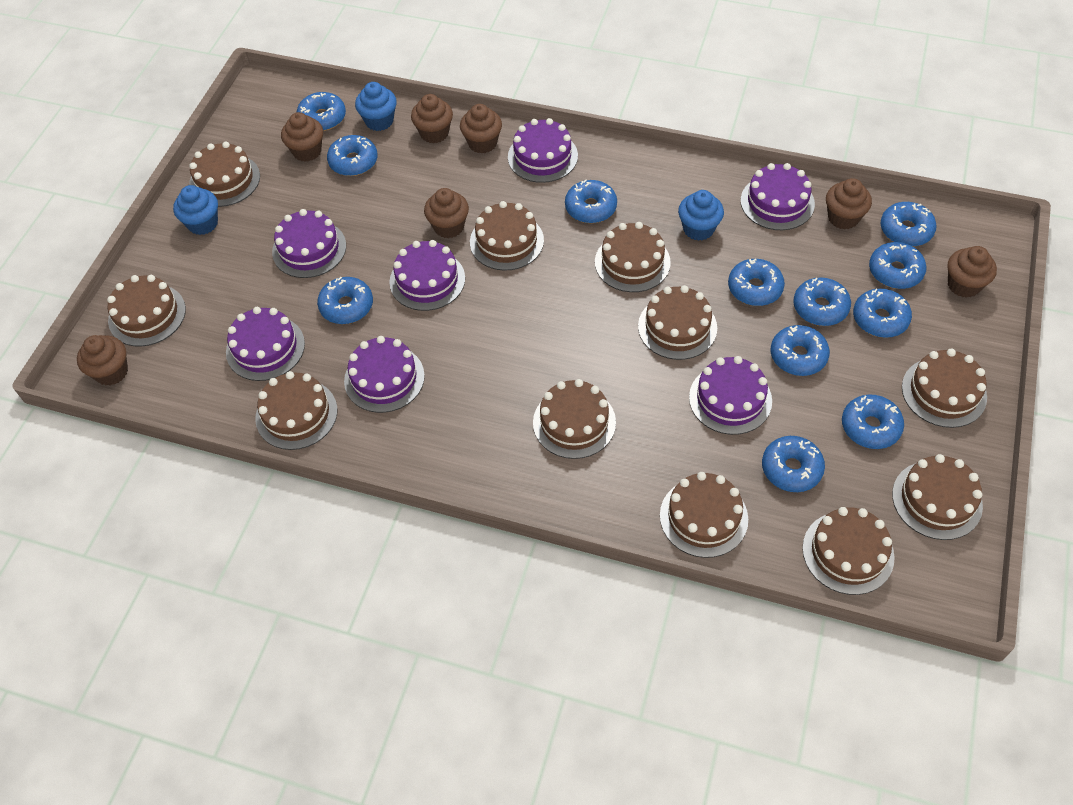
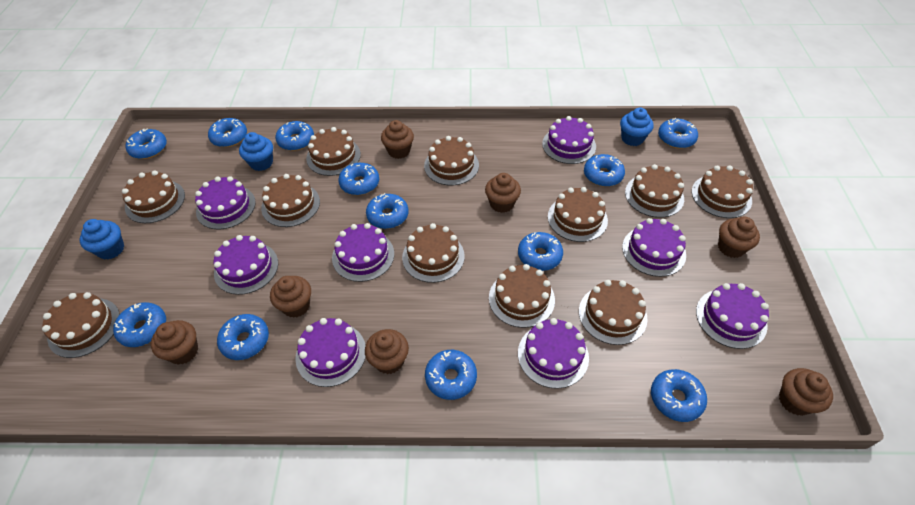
purple cake: 7 -> 8

